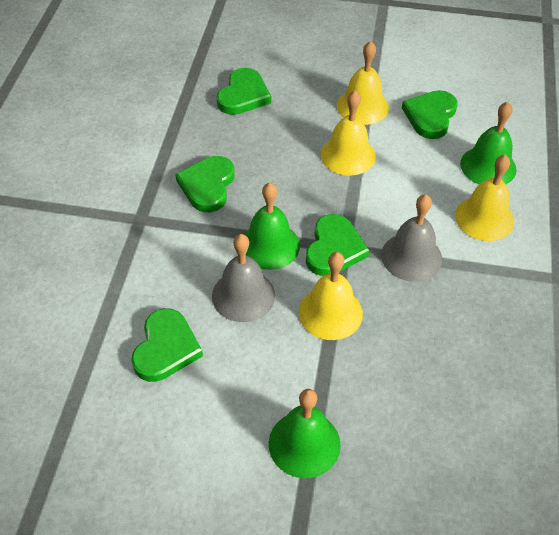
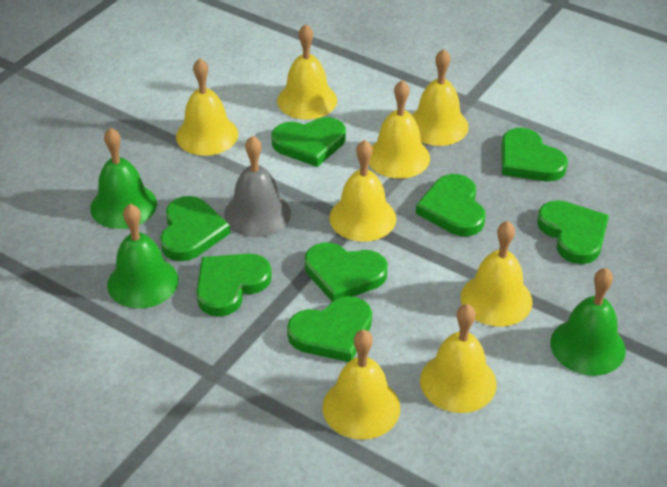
green heart: 5 -> 8
grey bell: 2 -> 1
yellow bell: 4 -> 8

